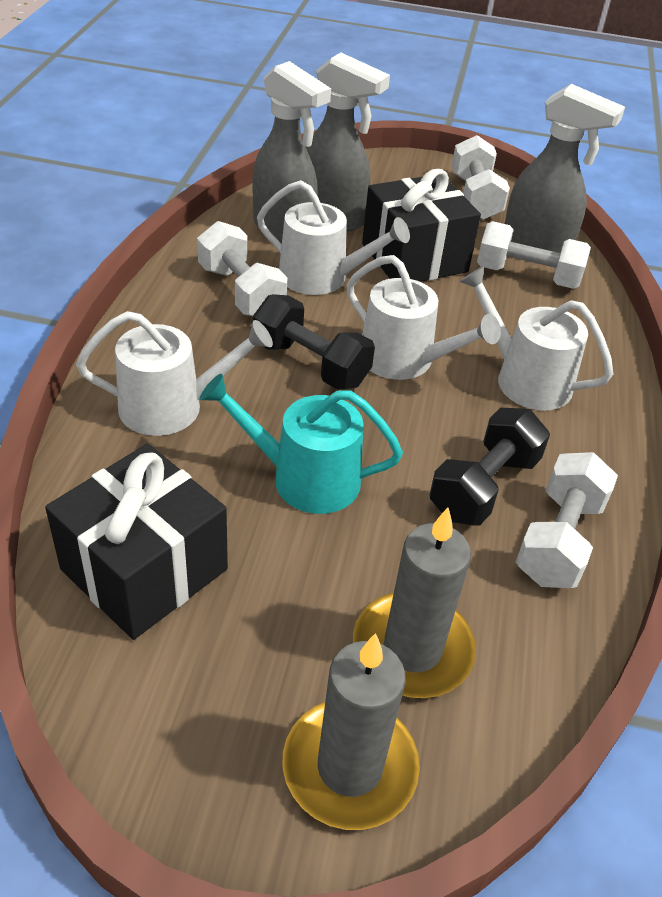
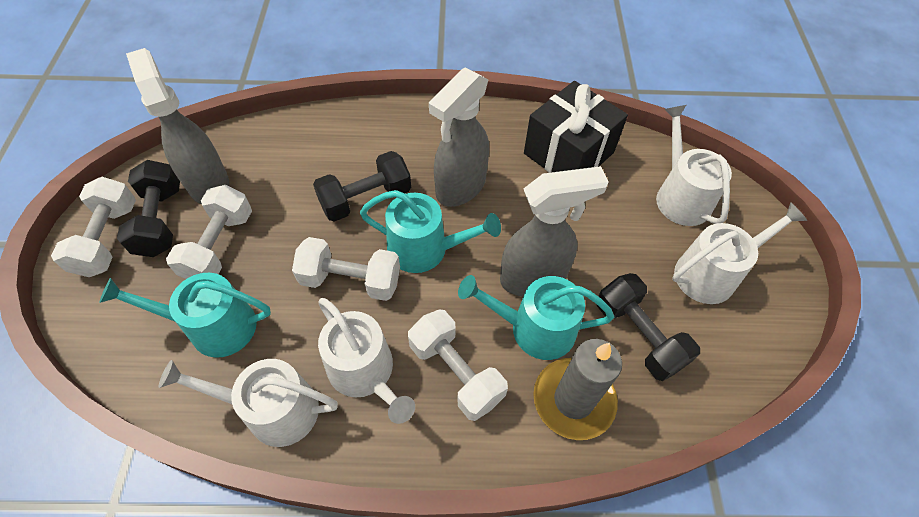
black dumbbell: 2 -> 3
black gift: 2 -> 1
grey candle: 2 -> 1
turquoise watering can: 1 -> 3

